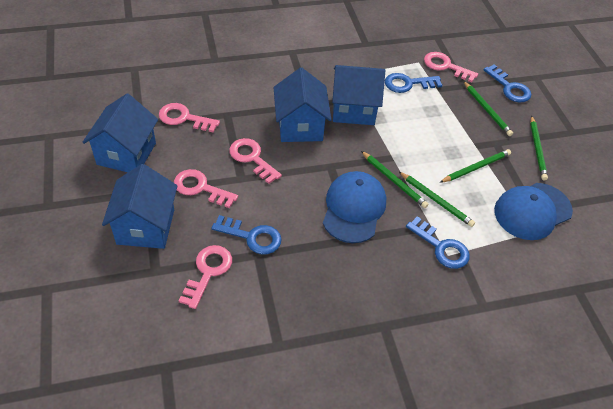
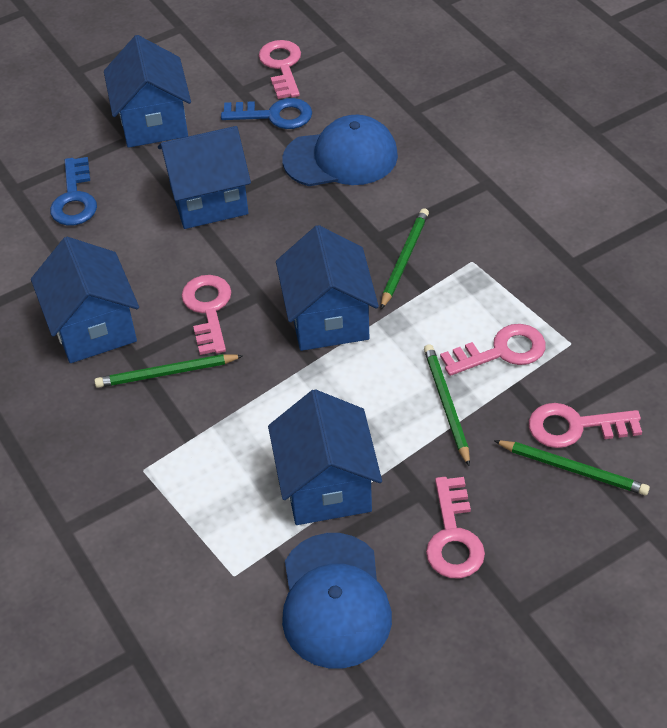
blue house: 4 -> 5
blue key: 4 -> 2
green pencil: 5 -> 4

